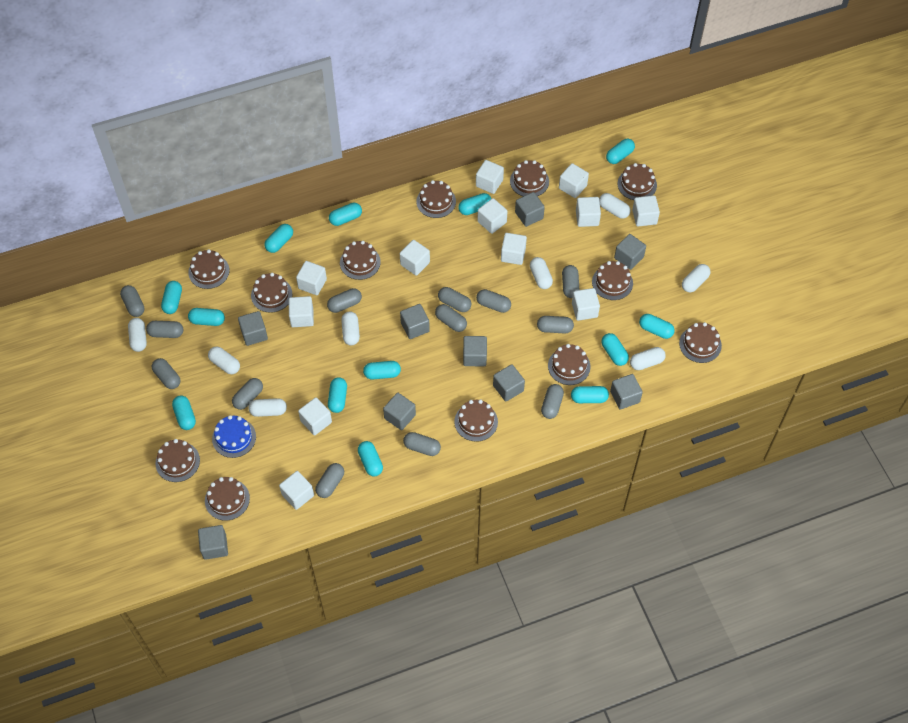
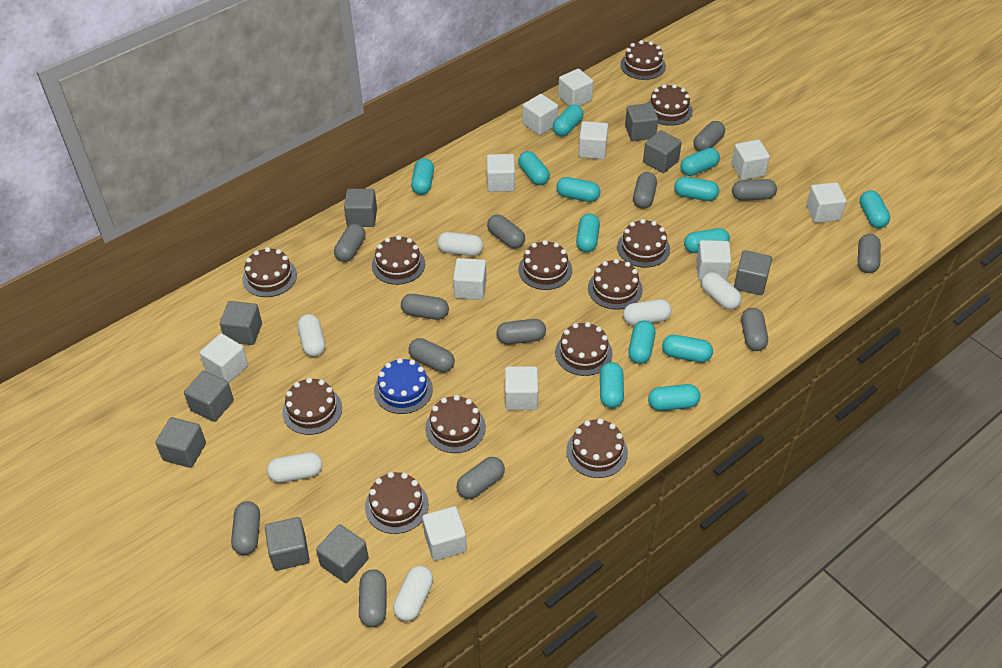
white capsule: 8 -> 6
white cube: 12 -> 11

